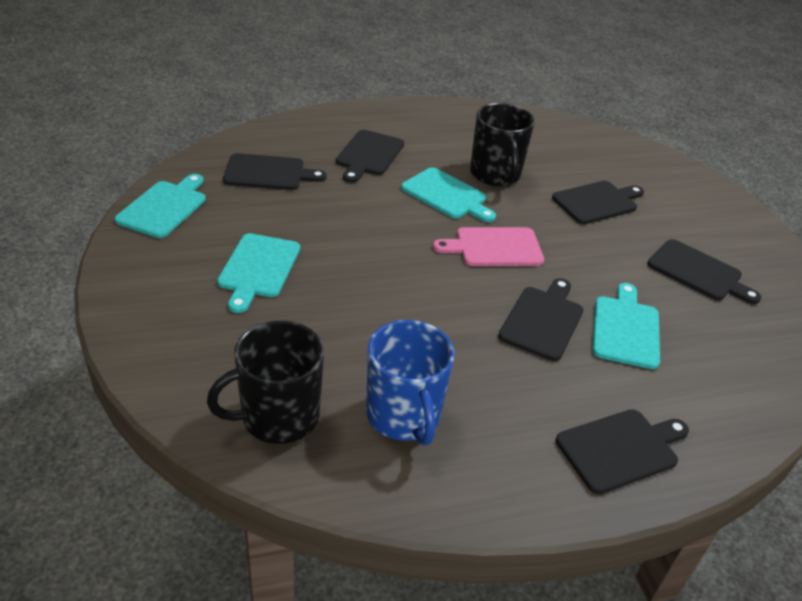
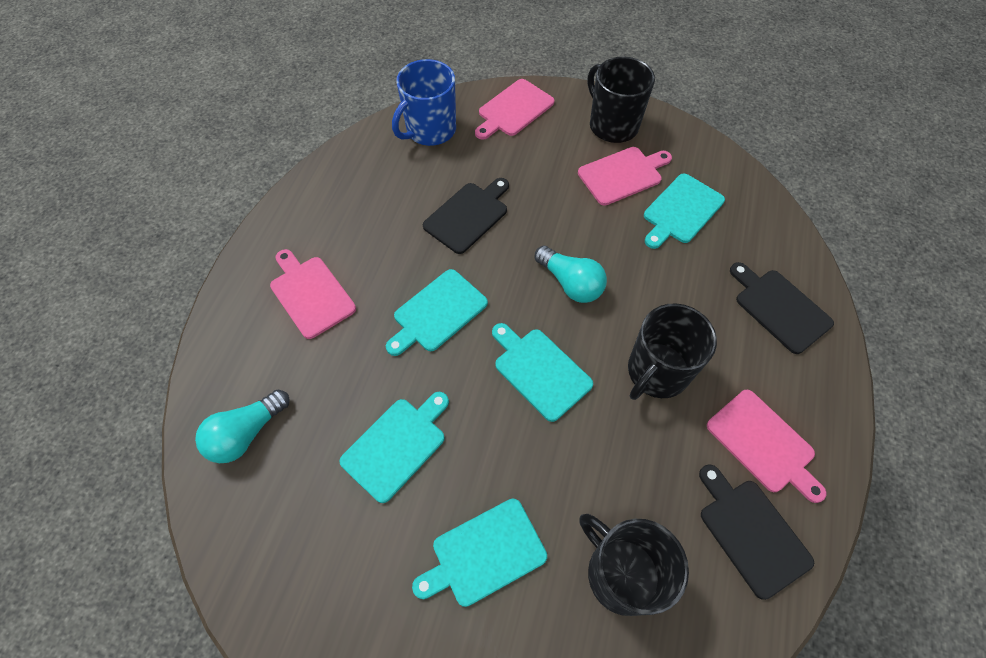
black cutting board: 6 -> 3
black mug: 2 -> 3
pink cutting board: 1 -> 4
turquoise cutting board: 4 -> 5
turquoise light bulb: 0 -> 2

